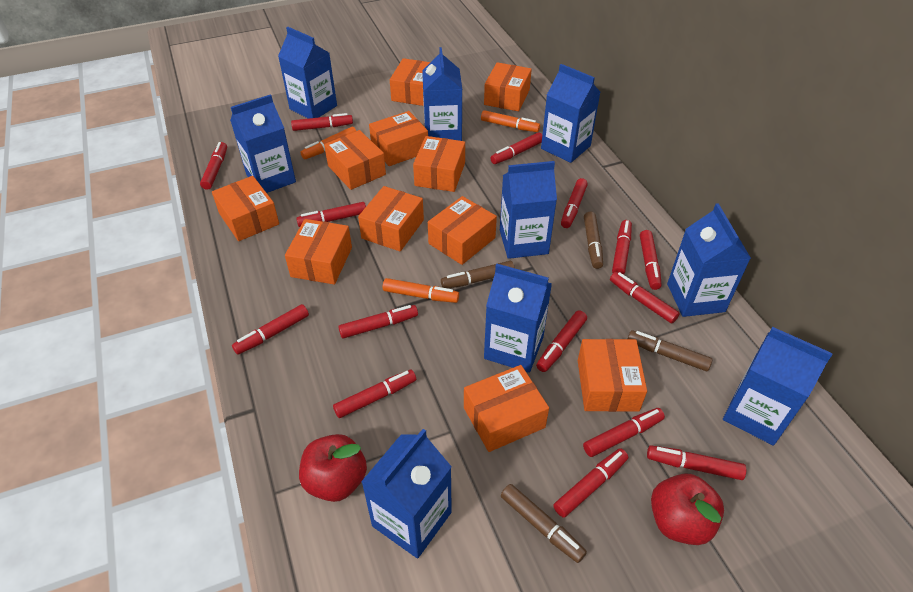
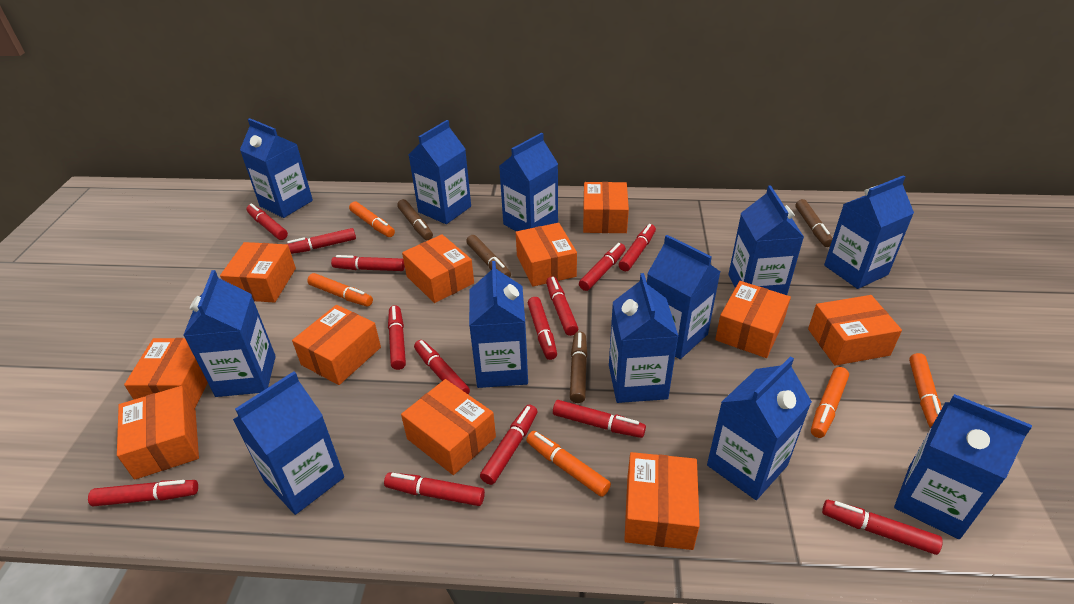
blue carton: 9 -> 12
orange marker: 3 -> 5
red apple: 2 -> 0
red marker: 15 -> 14

